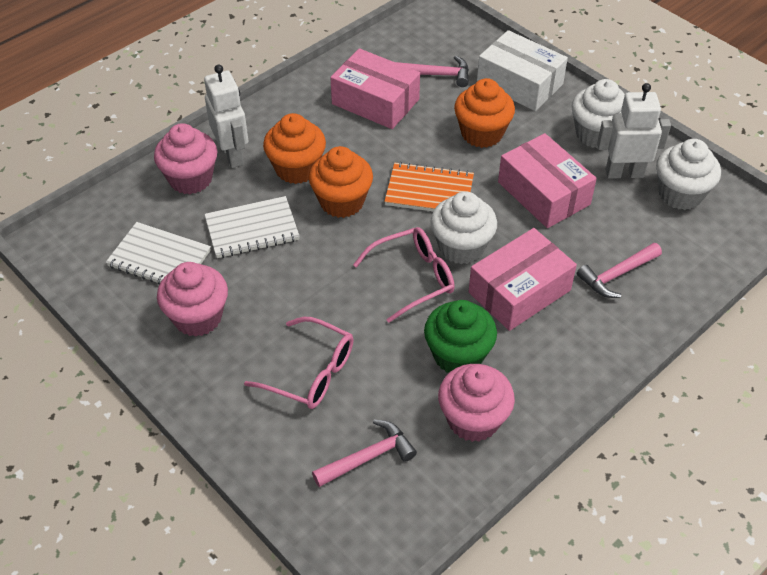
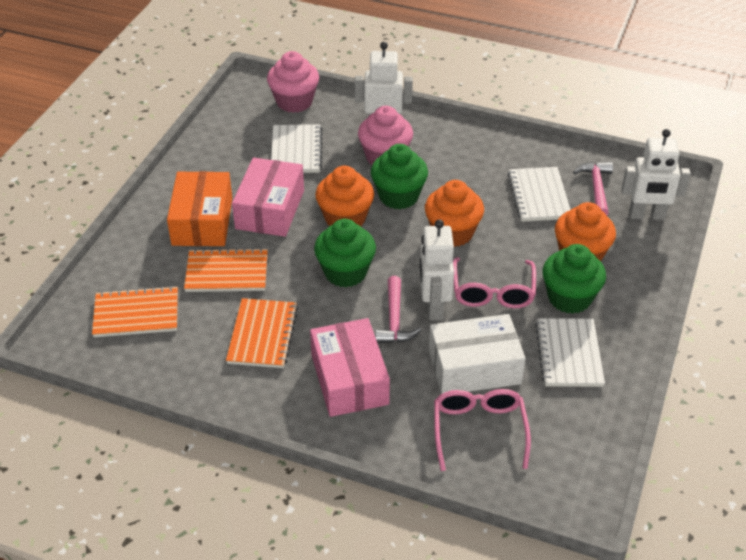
green cupcake: 1 -> 3
orange box: 0 -> 1
orange notebook: 1 -> 3
pink box: 3 -> 2
pink cupcake: 3 -> 2
pink hammer: 3 -> 2
white cupcake: 3 -> 0
white notebook: 2 -> 3
white robot: 2 -> 3

